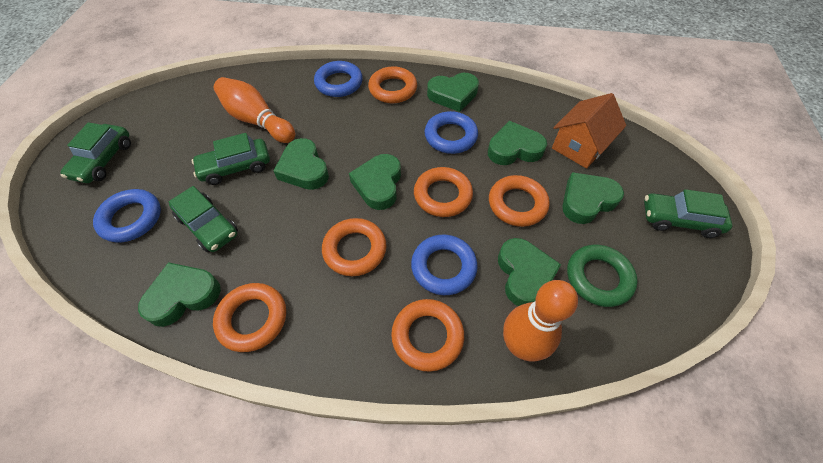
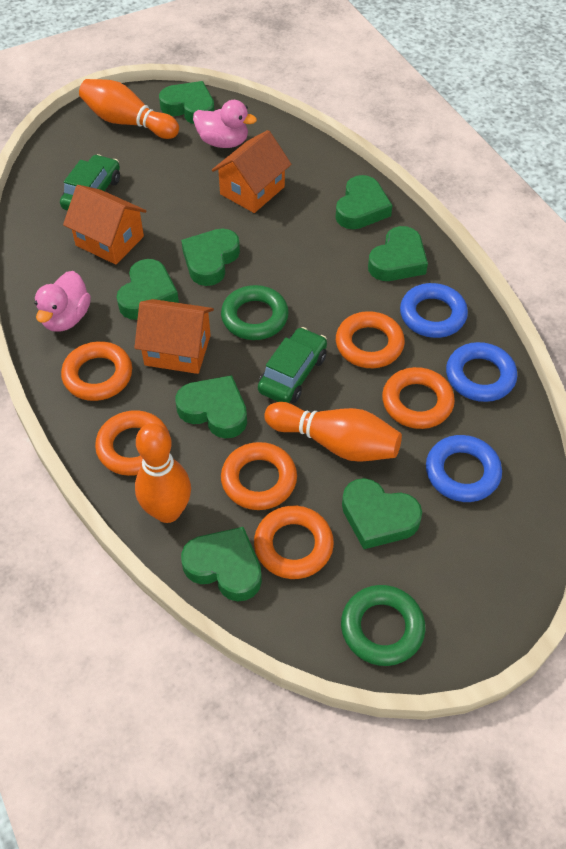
blue ring: 4 -> 3
green car: 4 -> 2
green heart: 7 -> 8
green ring: 1 -> 2
orange bowling pin: 2 -> 3
orange house: 1 -> 3
pink duck: 0 -> 2

